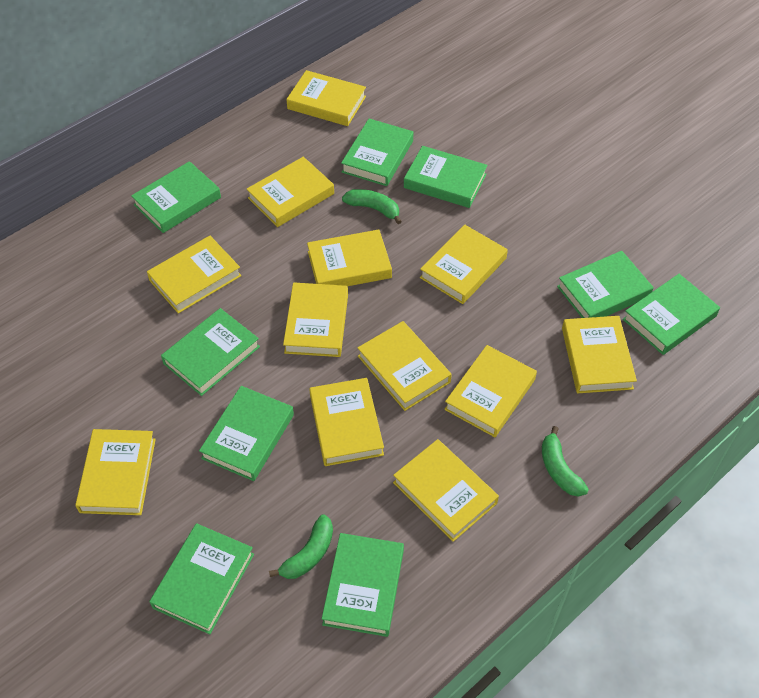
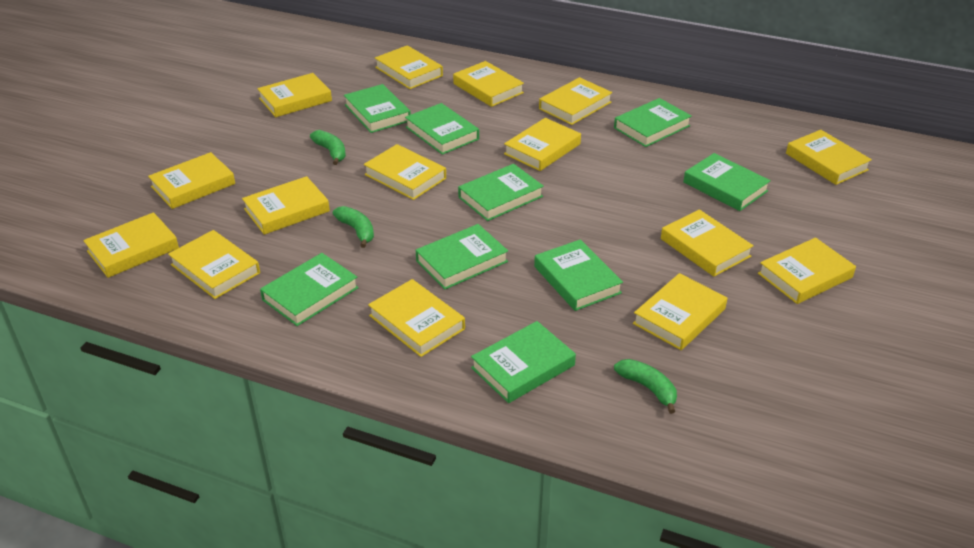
yellow book: 12 -> 15

